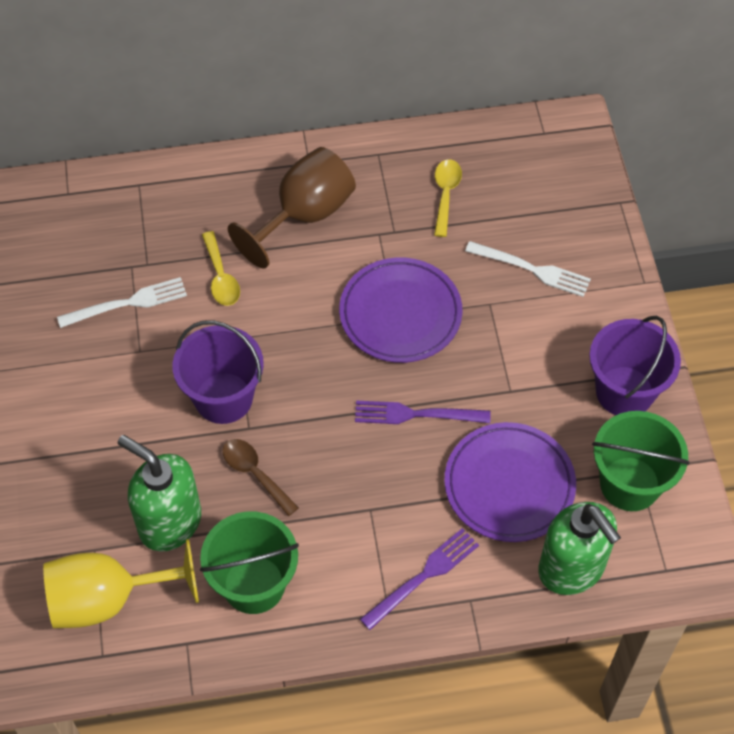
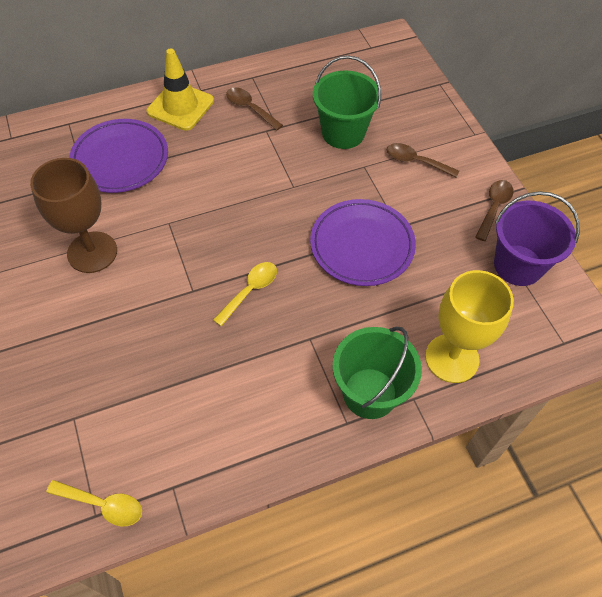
brown spoon: 1 -> 3
green soap dispenser: 2 -> 0
purple bucket: 2 -> 1
purple fork: 2 -> 0
white fork: 2 -> 0
yellow traffic cone: 0 -> 1

